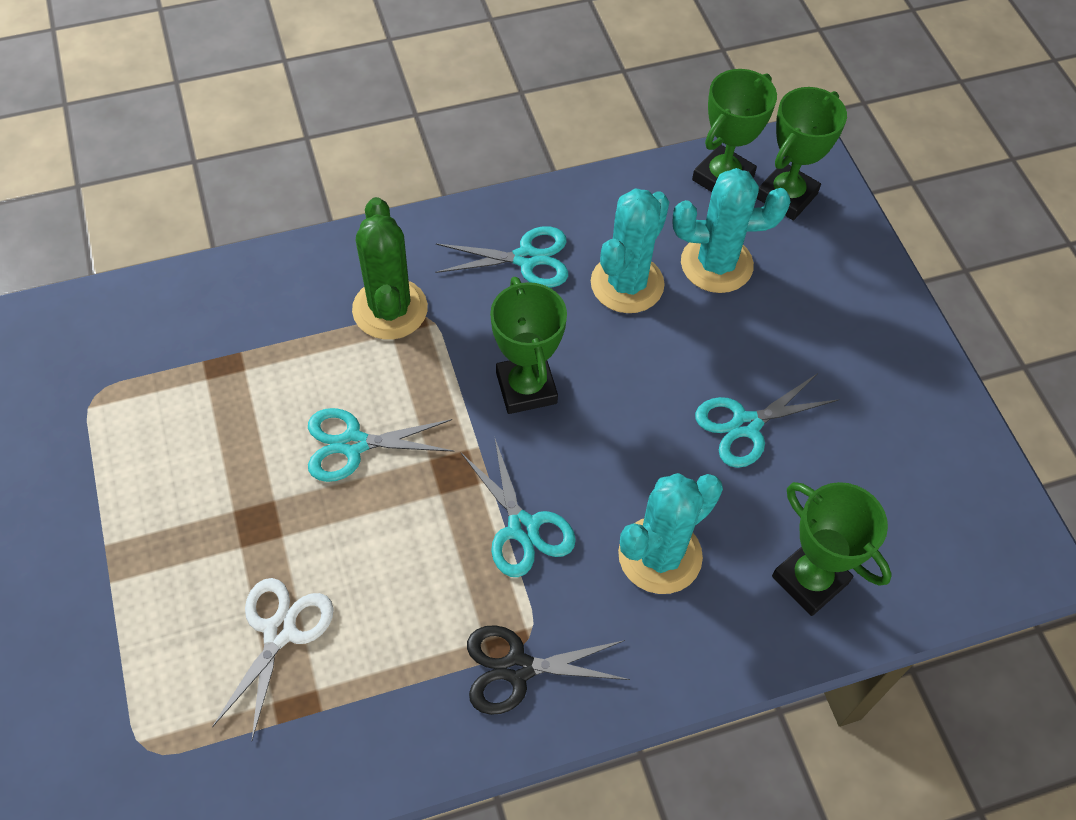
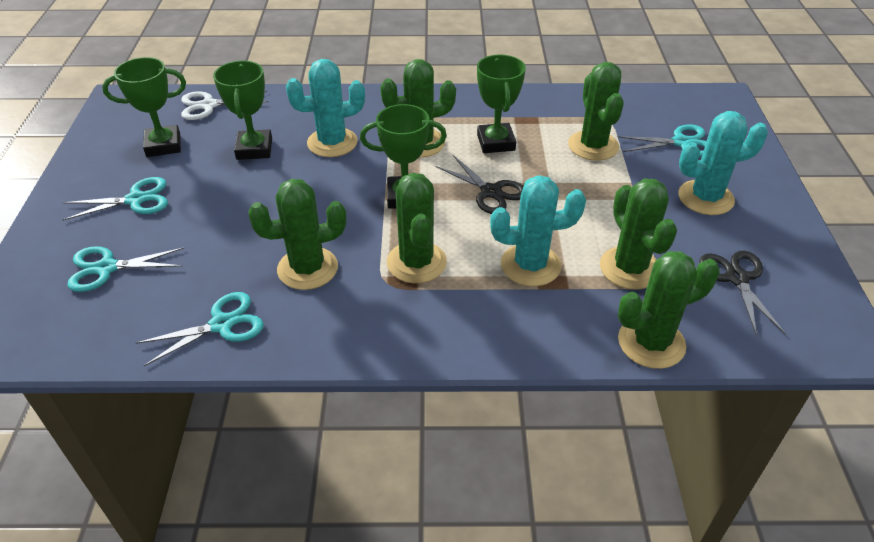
black scissors: 1 -> 2
green cactus: 1 -> 6

